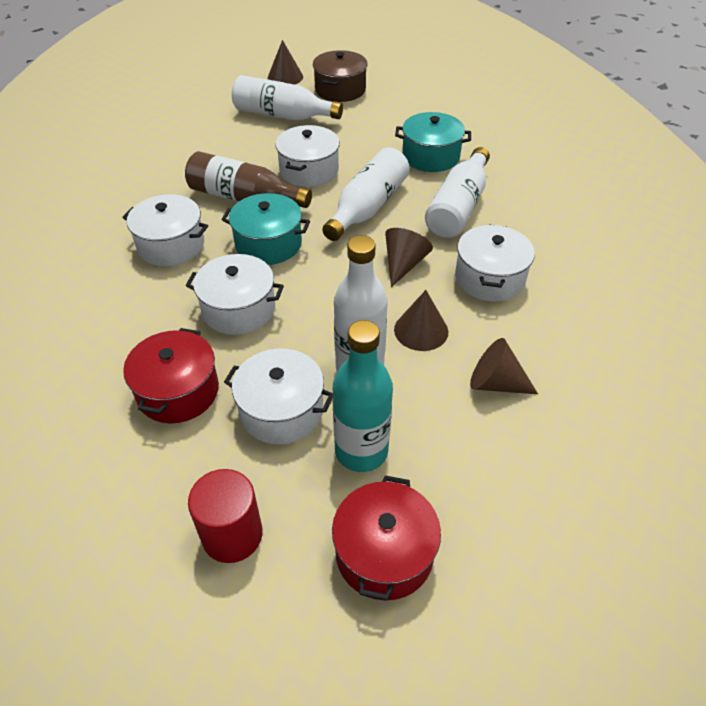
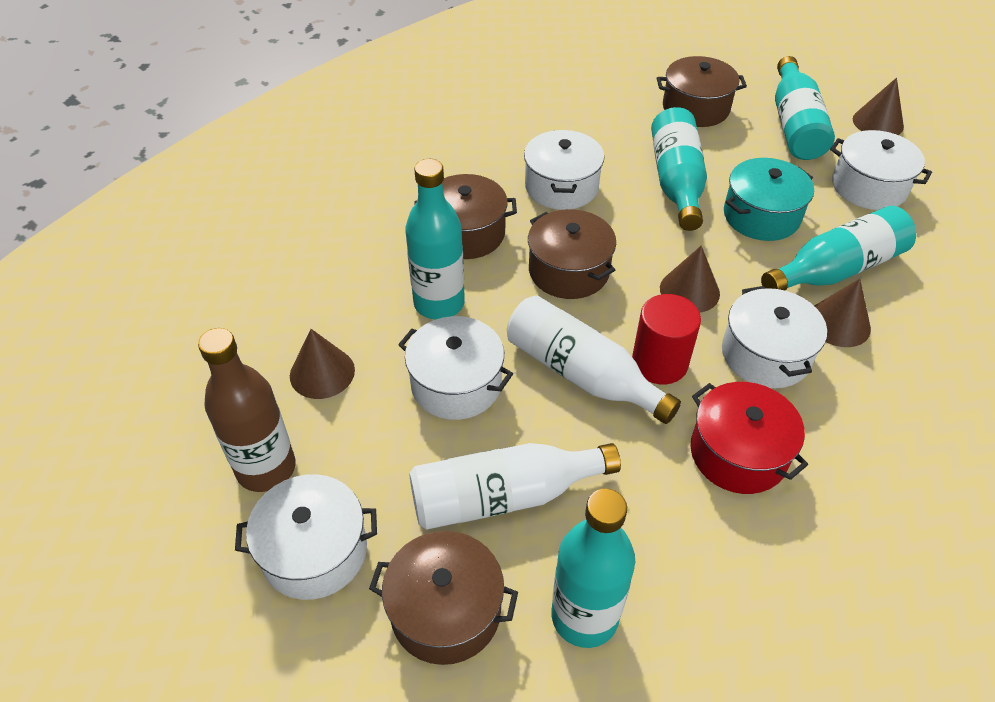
brown pot: 1 -> 4
red pot: 2 -> 1
turquoise bottle: 1 -> 5
turquoise pot: 2 -> 1
white bottle: 4 -> 2

